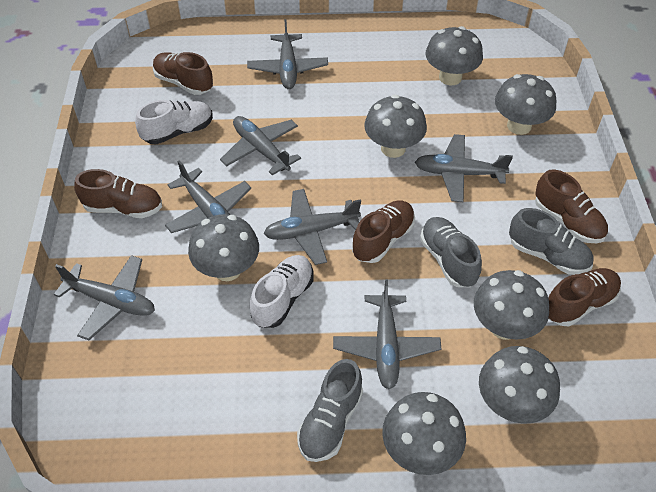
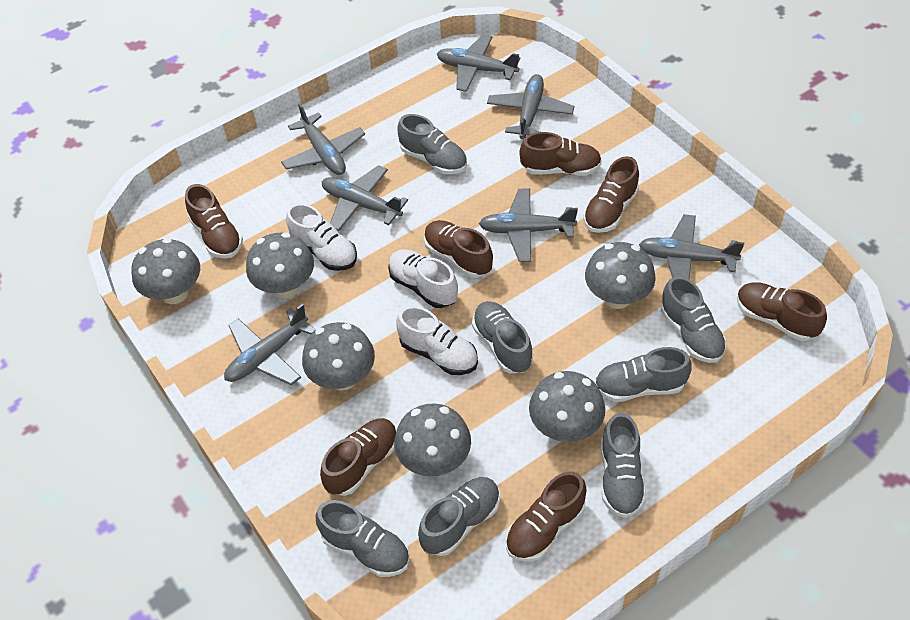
brown shoe: 5 -> 7
grey mushroom: 7 -> 6
grey shoe: 3 -> 7
white shoe: 2 -> 3

